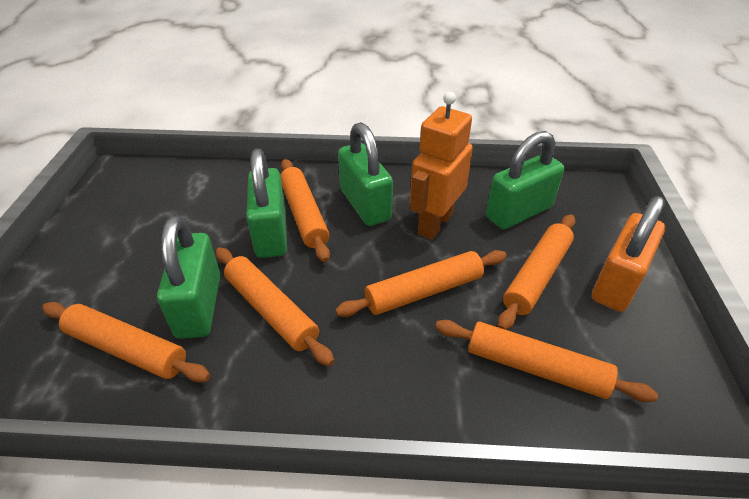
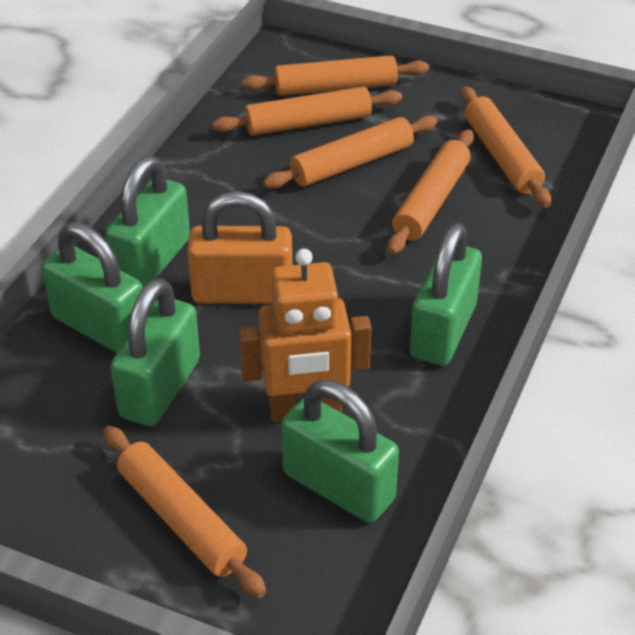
green padlock: 4 -> 5

